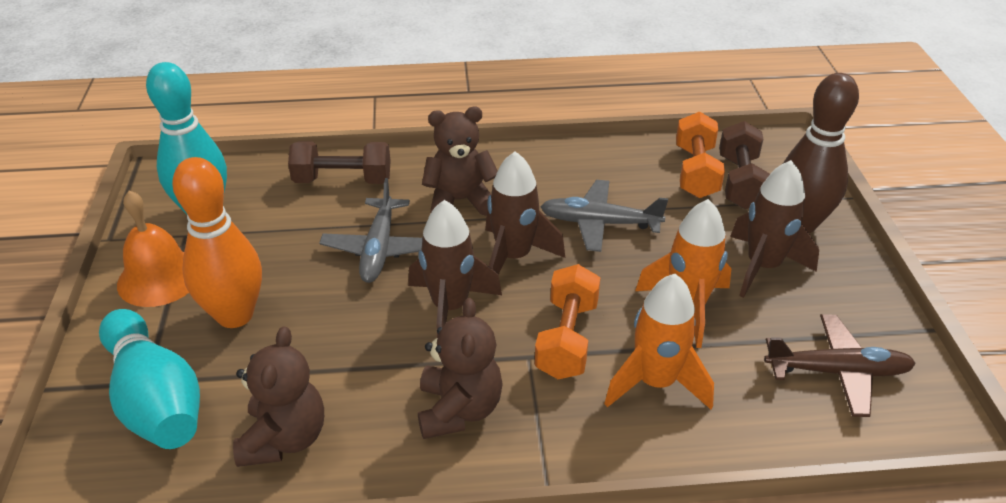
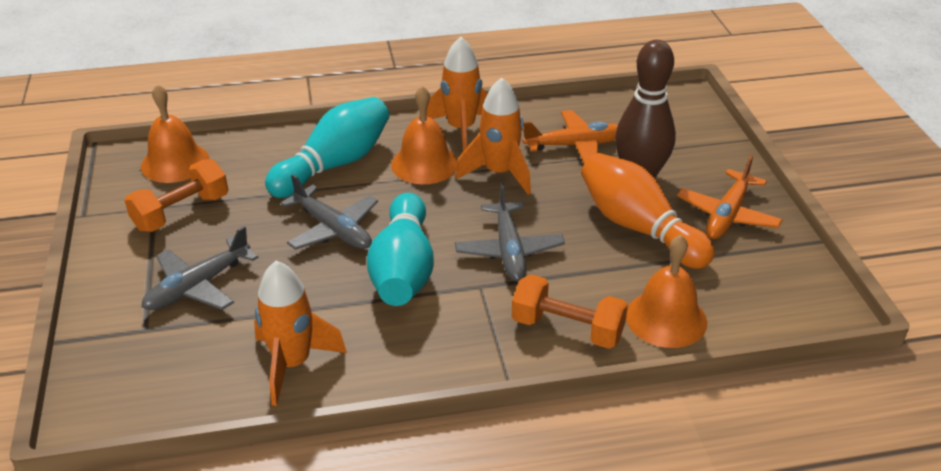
brown dumbbell: 2 -> 0
brown plane: 1 -> 0
brown rocket: 3 -> 0
brown teddy bear: 3 -> 0
grey plane: 2 -> 3
orange bell: 1 -> 3
orange plane: 0 -> 2
orange rocket: 2 -> 3

